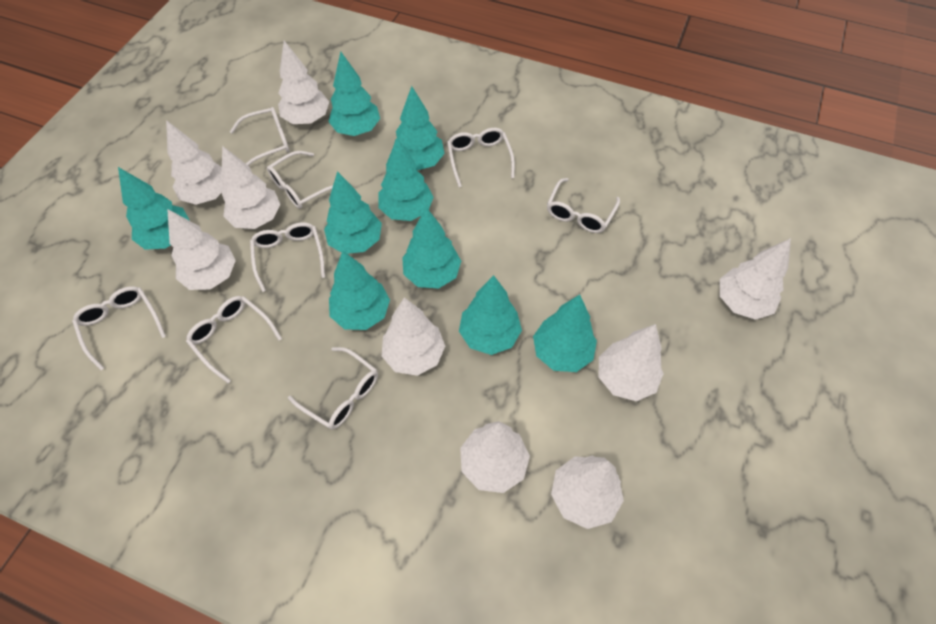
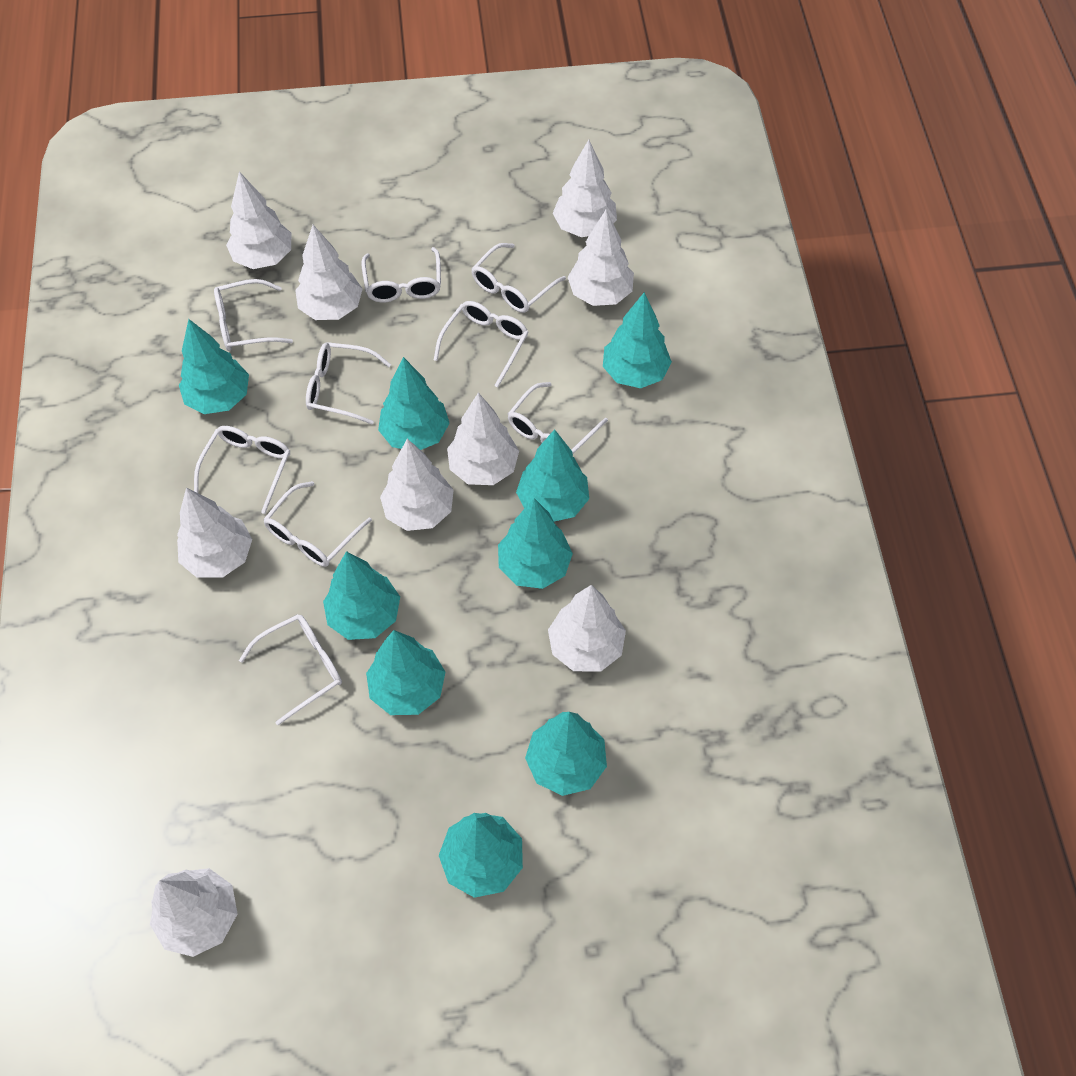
white glasses: 8 -> 9

